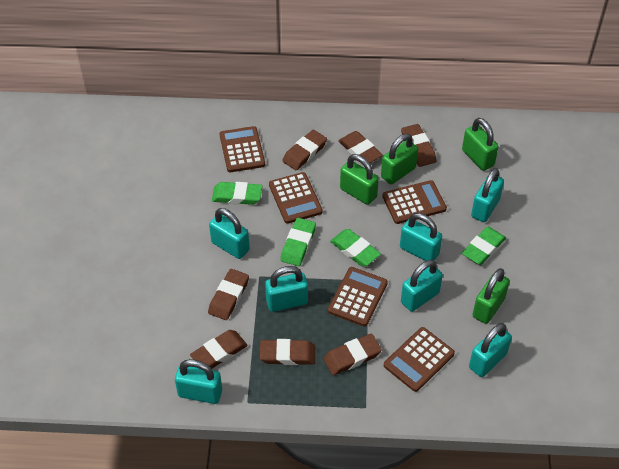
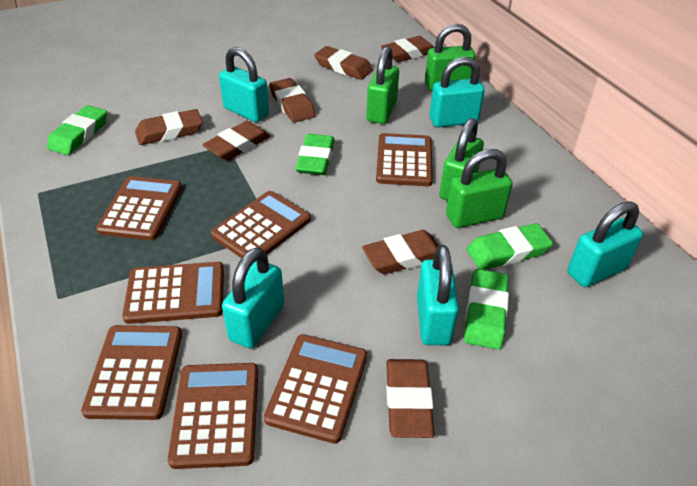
brown calculator: 5 -> 7
turquoise padlock: 7 -> 5

